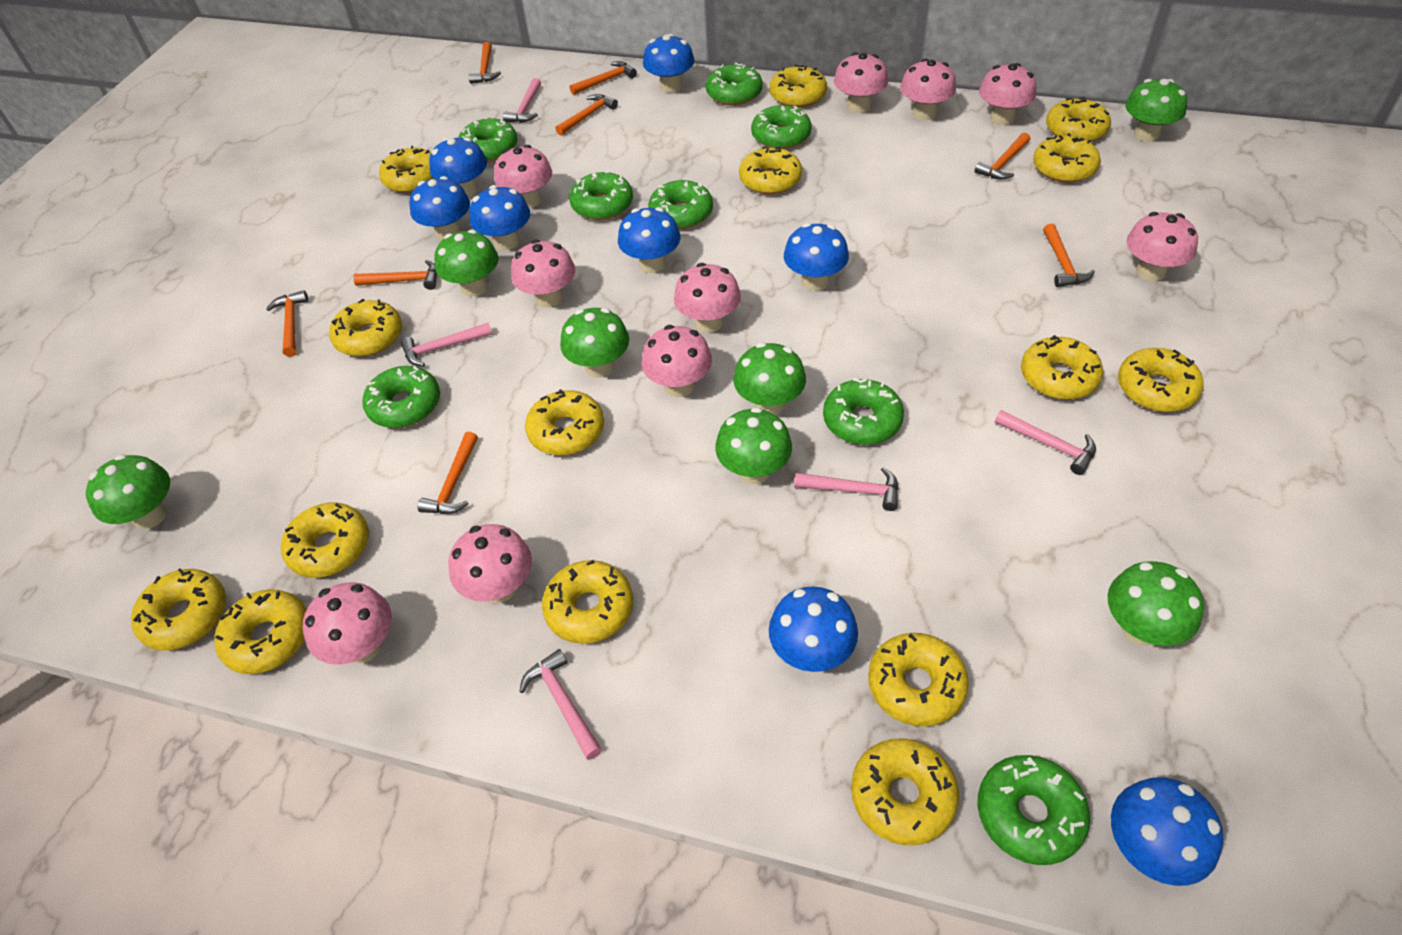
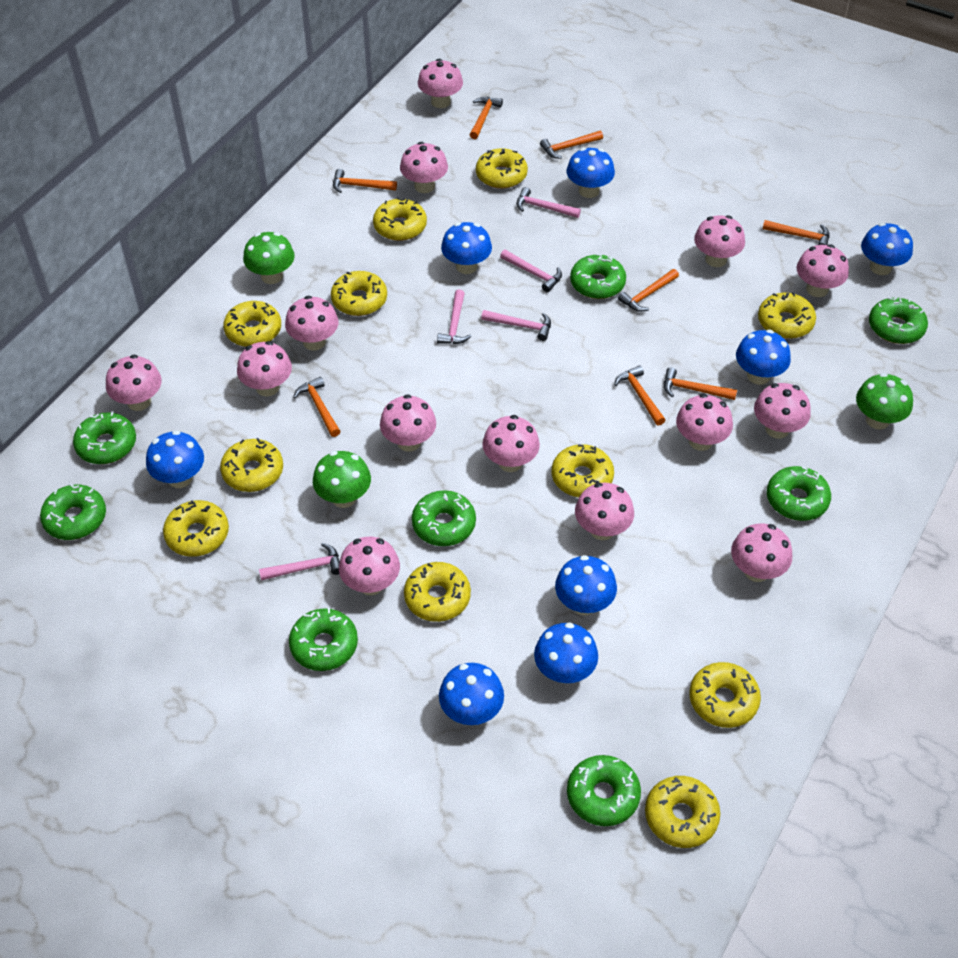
green mushroom: 7 -> 3
pink mushroom: 10 -> 14
yellow donut: 15 -> 11

